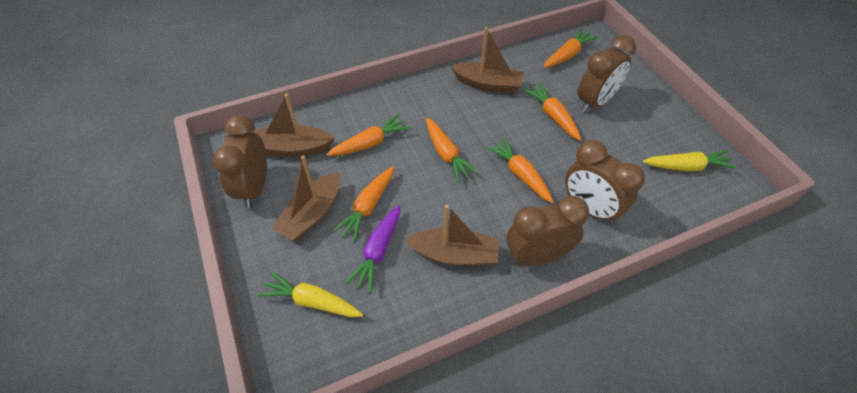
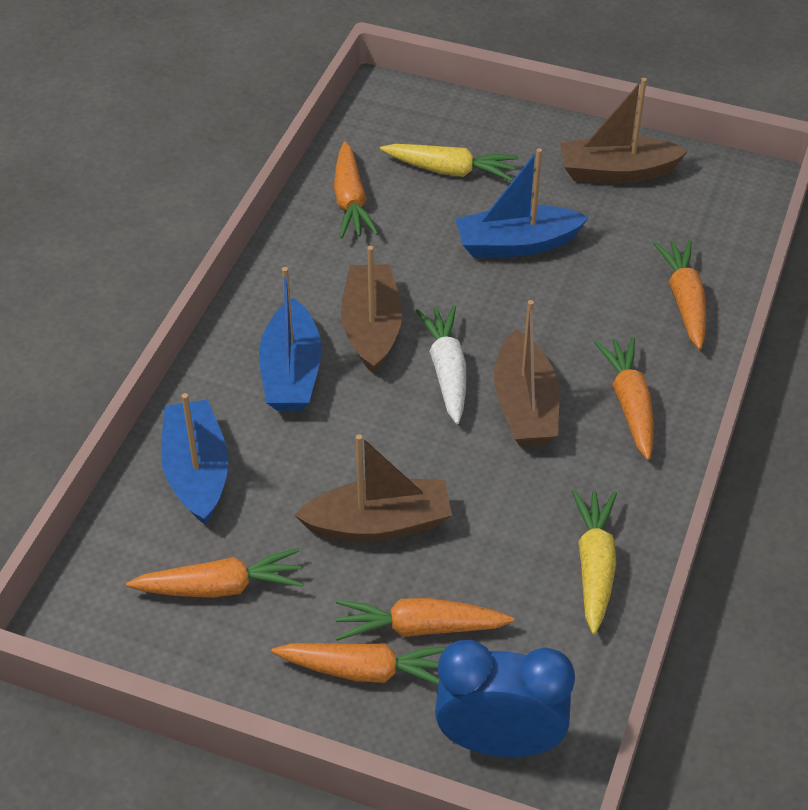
blue boat: 0 -> 3
blue clock: 0 -> 1
brown clock: 4 -> 0
purple carrot: 1 -> 0
white carrot: 0 -> 1

